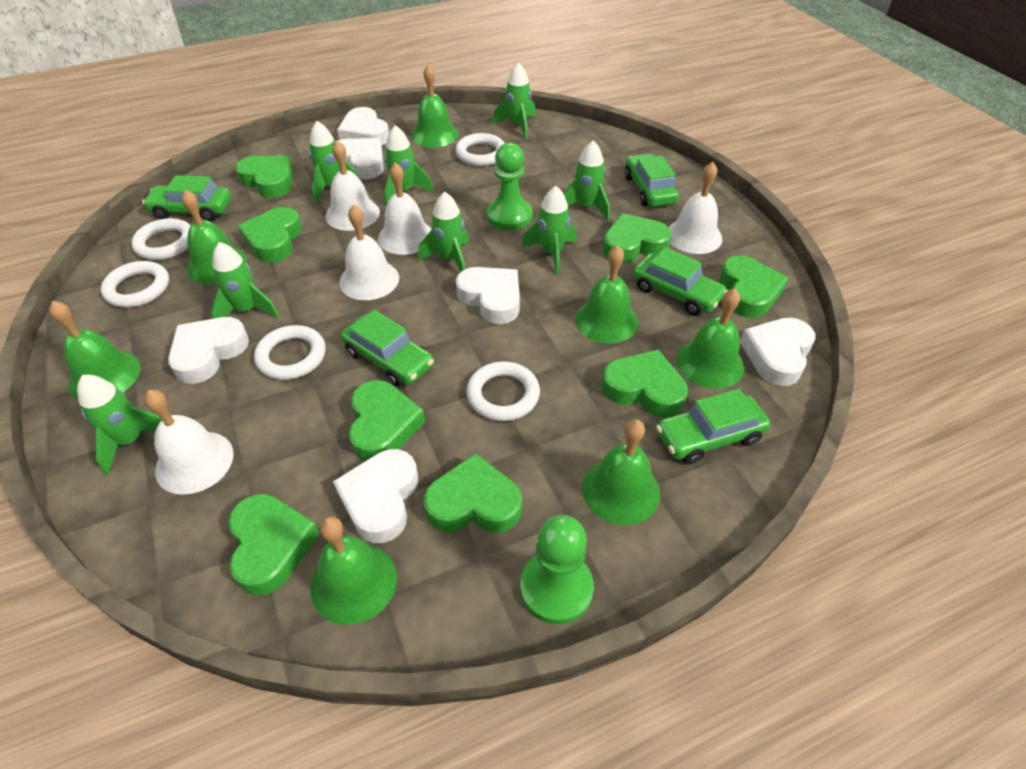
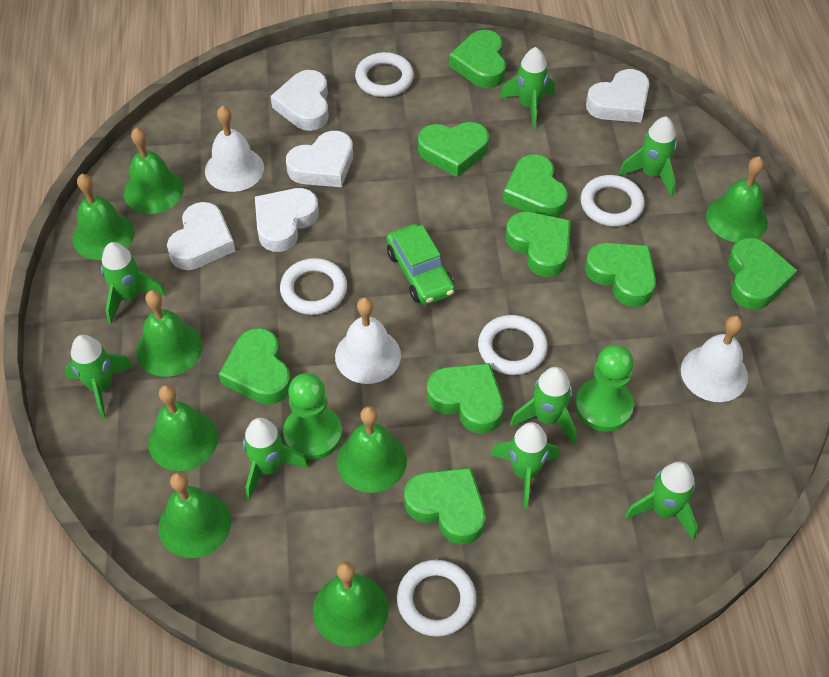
green bell: 7 -> 8
green car: 5 -> 1
green heart: 8 -> 9
white bell: 5 -> 3
white heart: 6 -> 5

